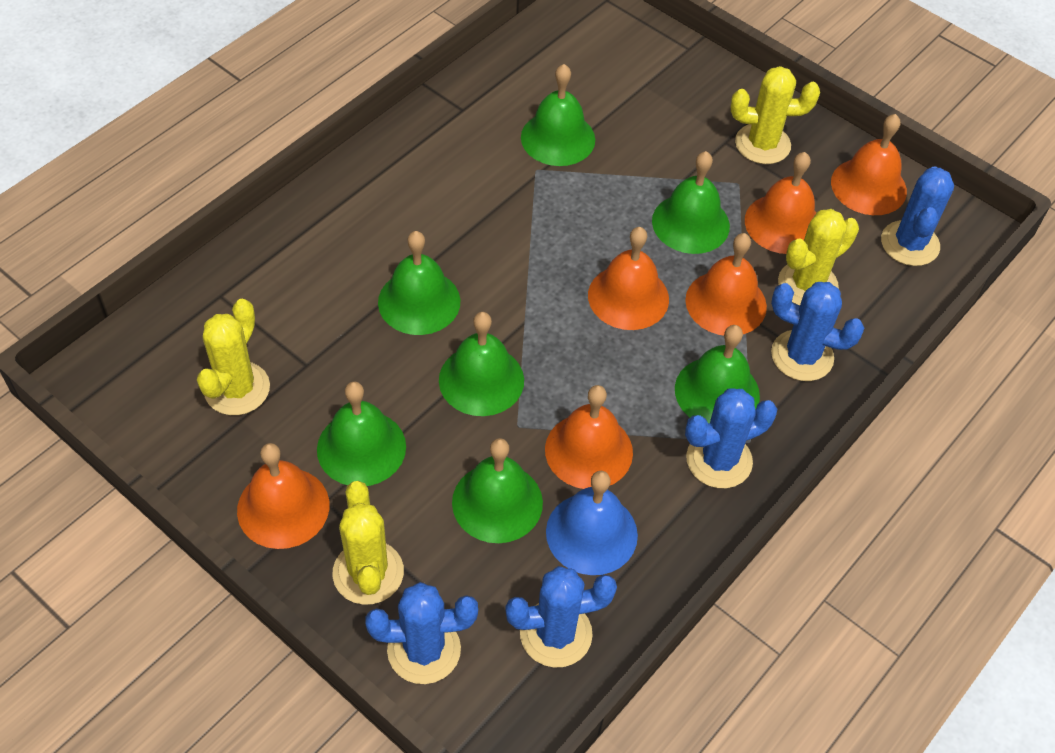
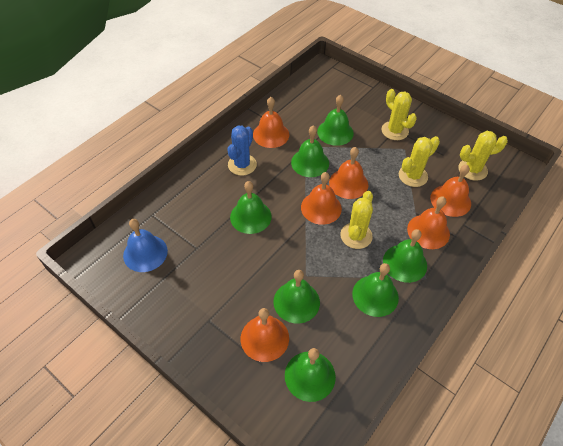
blue cactus: 5 -> 1

